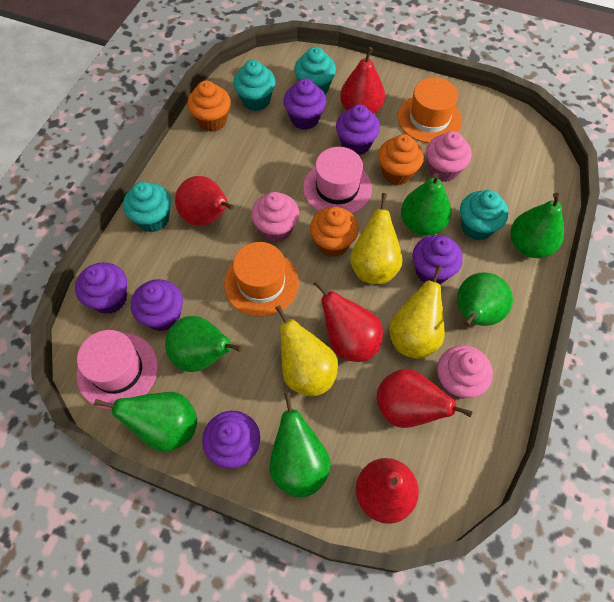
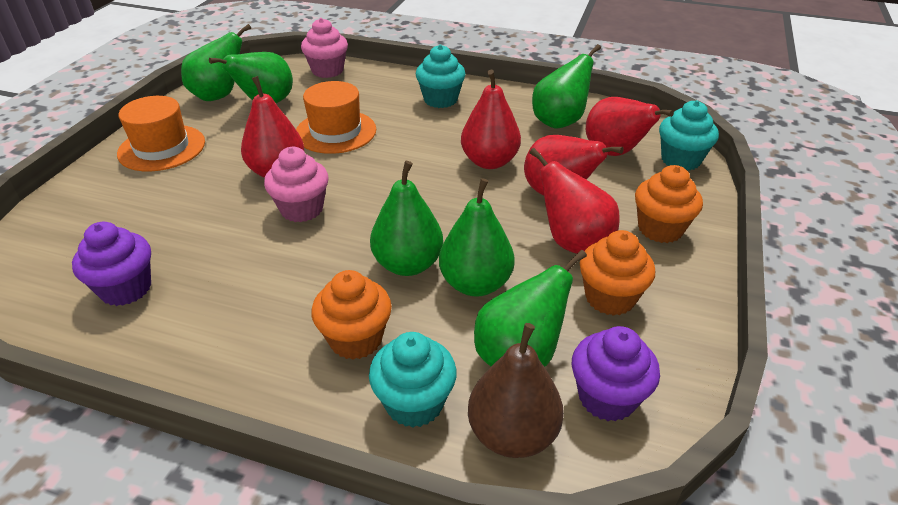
brown pear: 0 -> 1
pink cupcake: 3 -> 2
pink hat: 2 -> 0
purple cupcake: 6 -> 2
turquoise cupcake: 4 -> 3
yellow pear: 3 -> 0

